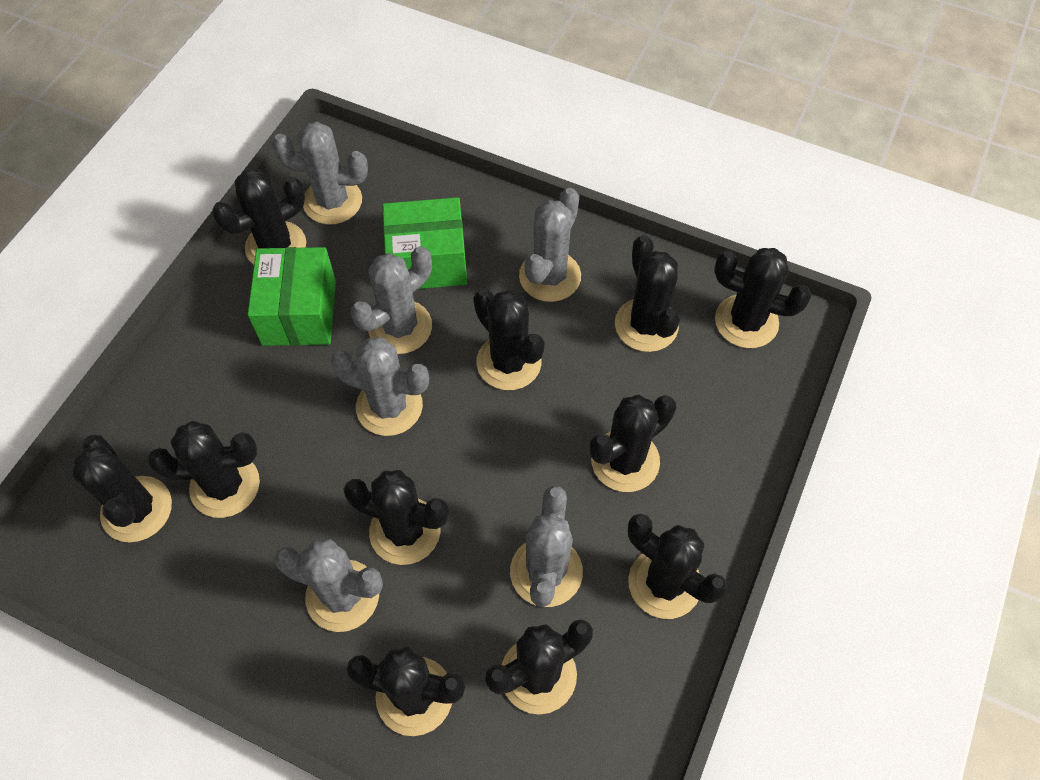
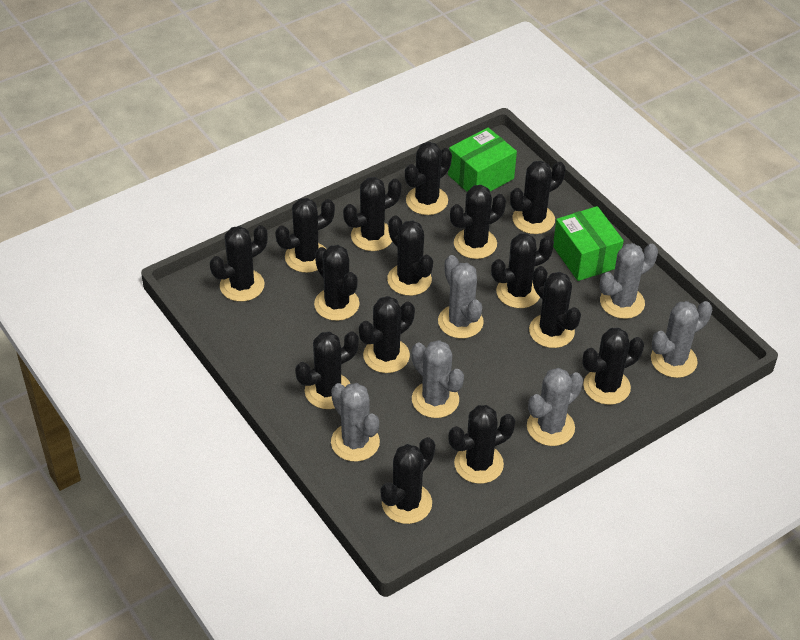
black cactus: 11 -> 15

